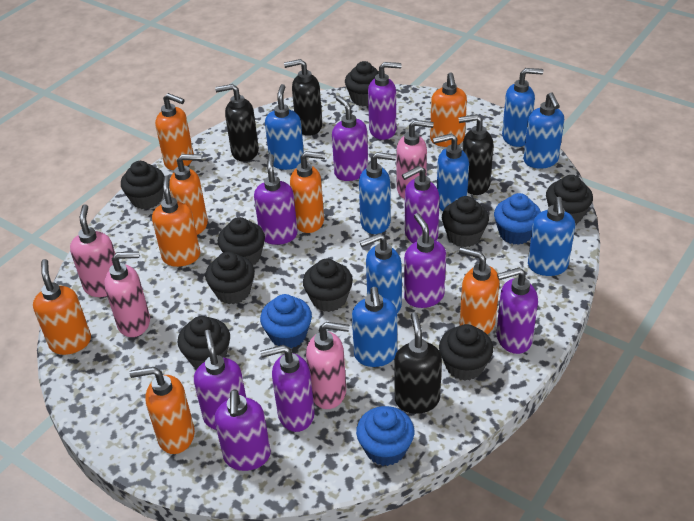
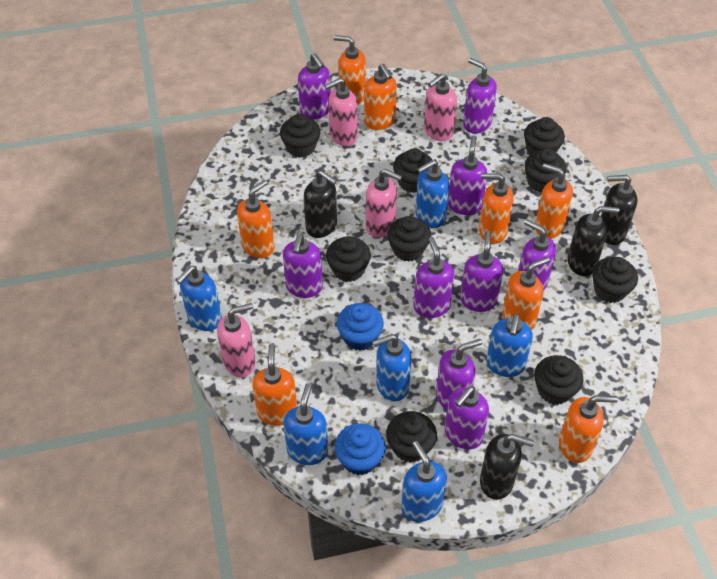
blue cupcake: 3 -> 2
blue soap dispenser: 8 -> 6

